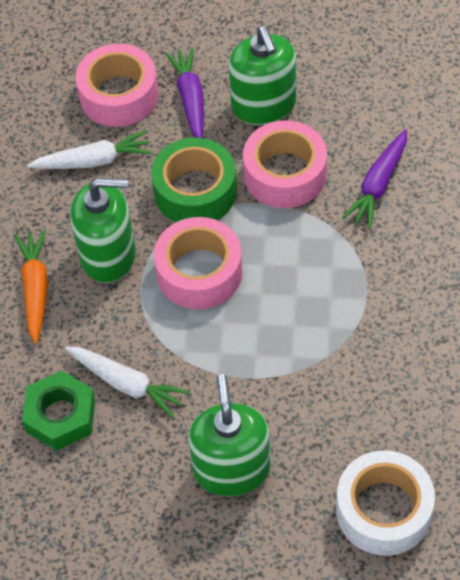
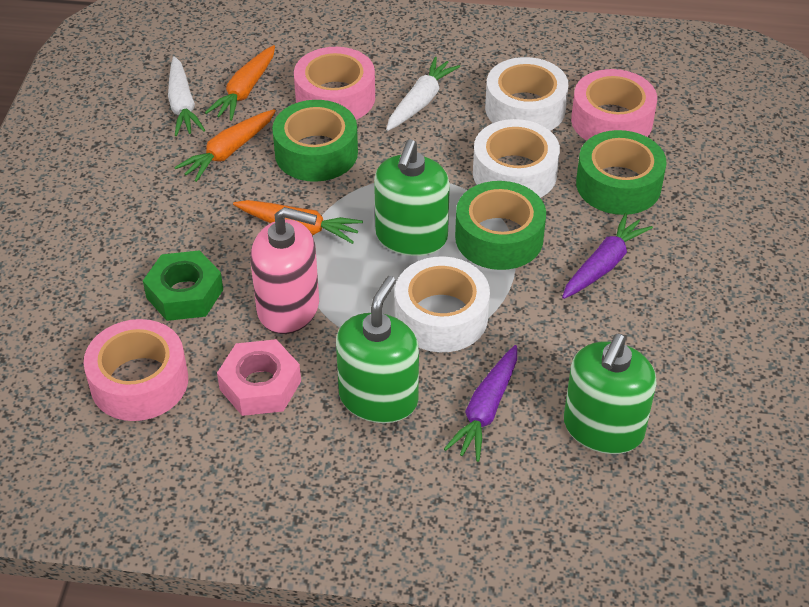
green tape: 1 -> 3
orange carrot: 1 -> 3
pink nut: 0 -> 1
pink soap dispenser: 0 -> 1
white tape: 1 -> 3

